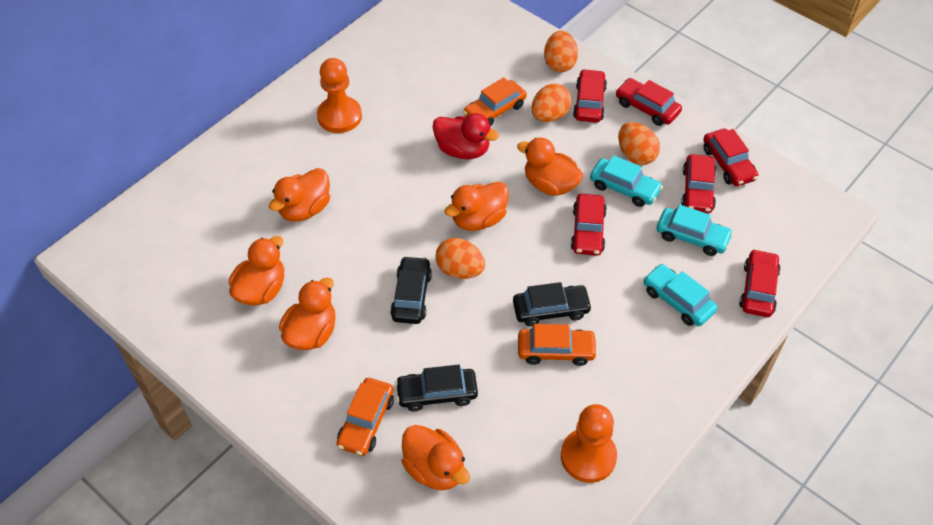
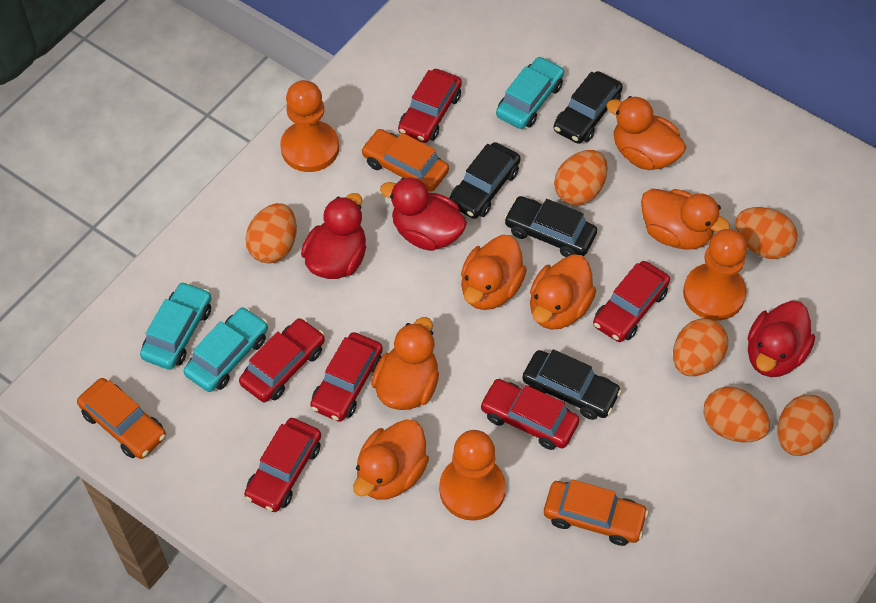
black car: 3 -> 4
orange egg: 4 -> 6
orange pawn: 2 -> 3
red duck: 1 -> 3

